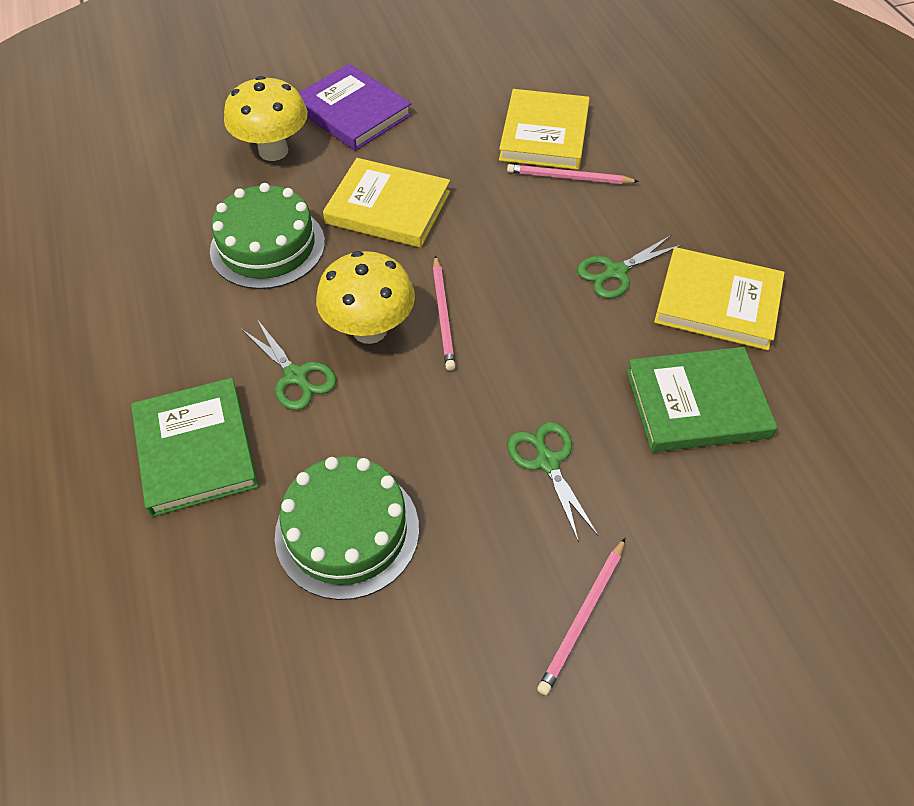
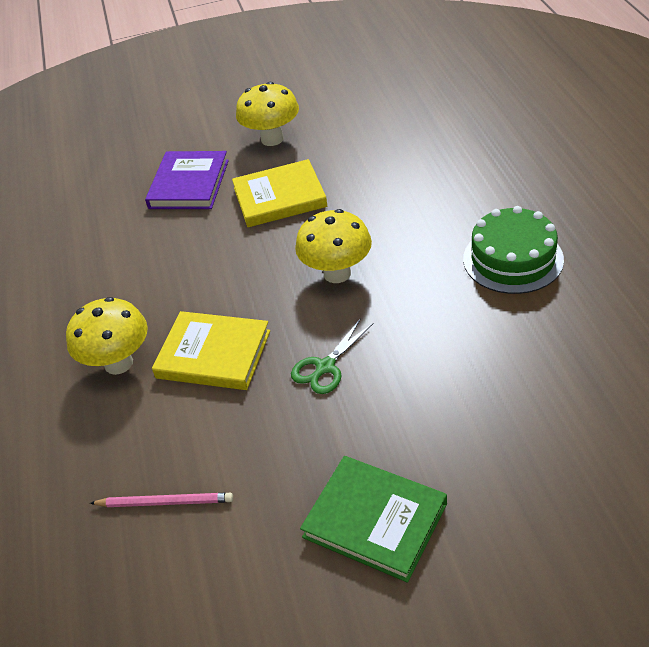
green book: 2 -> 1
green cake: 2 -> 1
green scissors: 3 -> 1
pink pencil: 3 -> 1
yellow book: 3 -> 2
yellow mushroom: 2 -> 3

